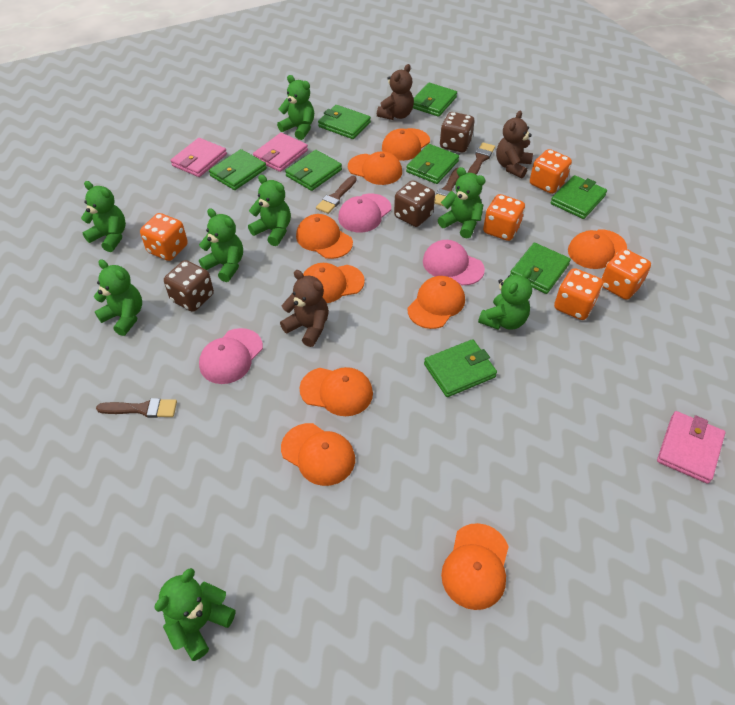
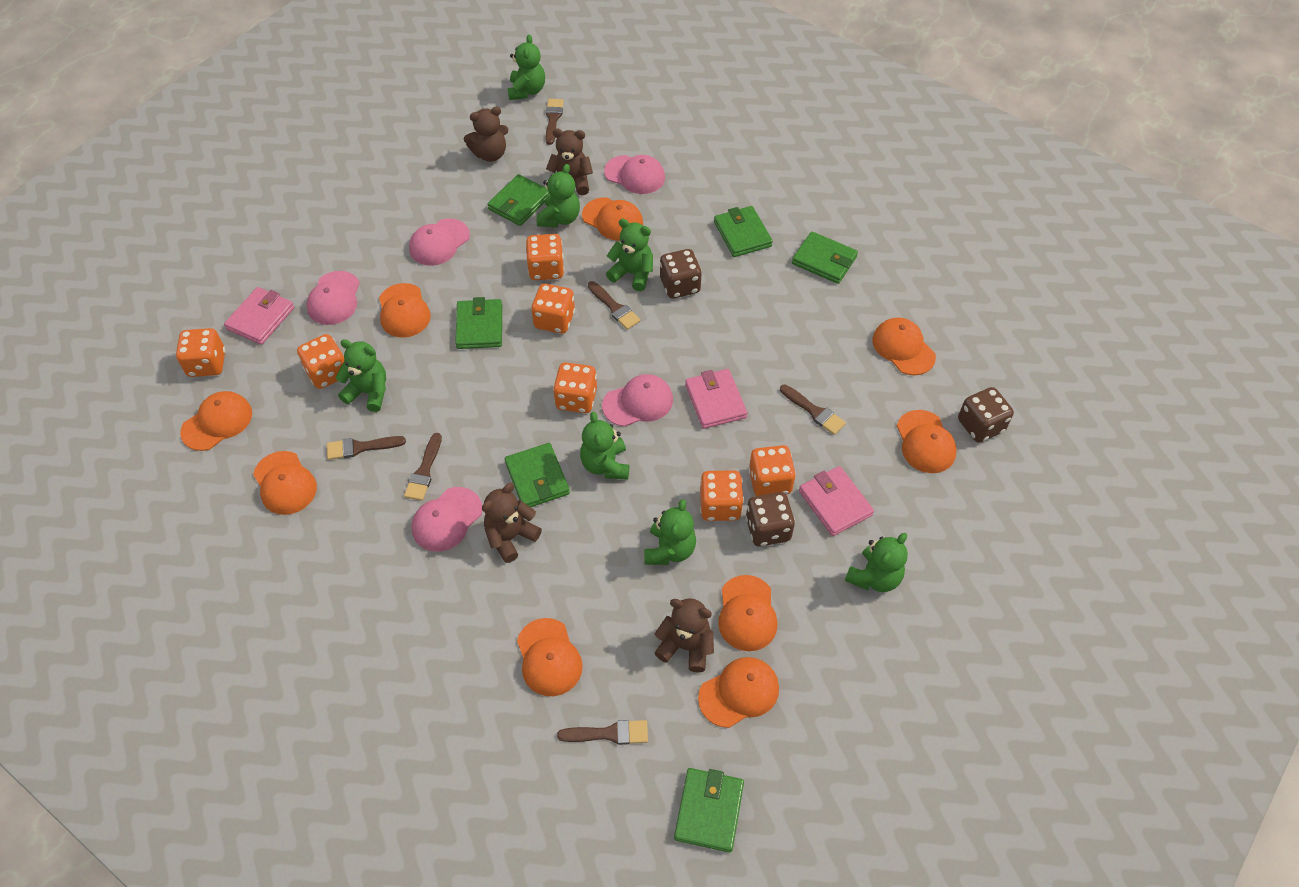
brown brush: 4 -> 6
brown teddy bear: 3 -> 4
green teddy bear: 8 -> 7
green wallet: 8 -> 6
orange dice: 5 -> 7
pink cap: 3 -> 5

